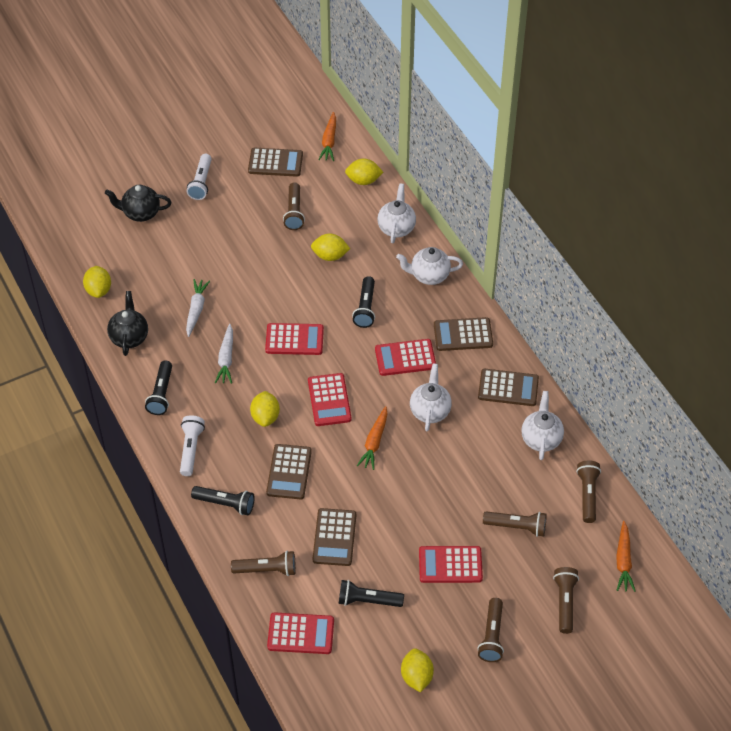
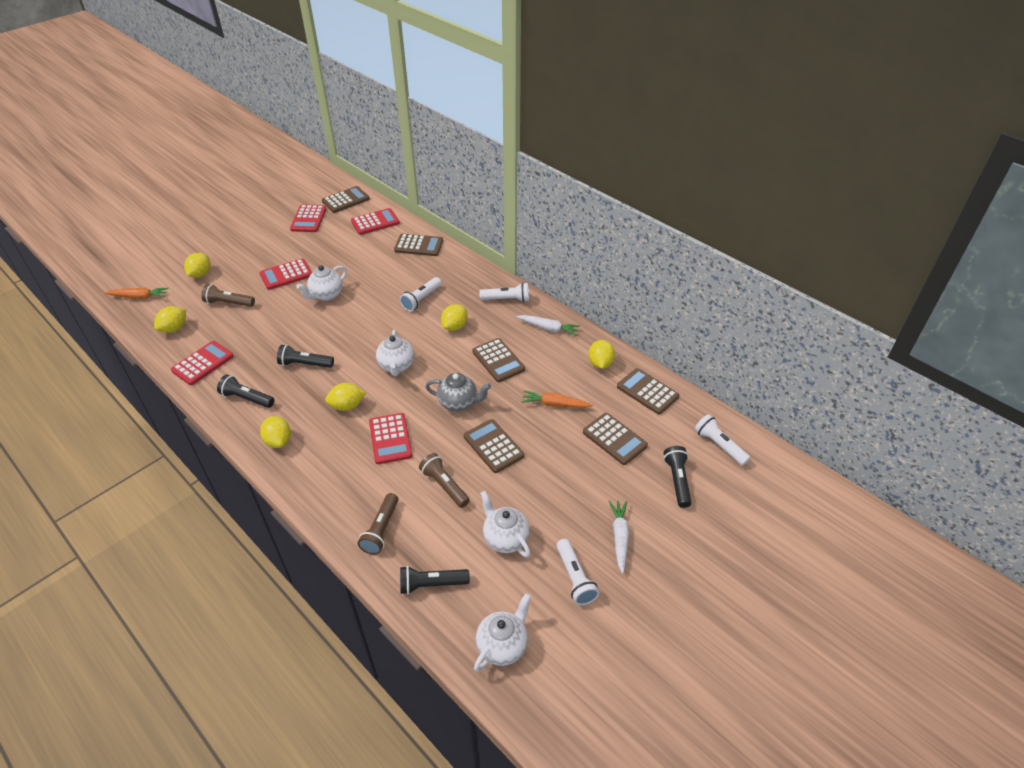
black teapot: 2 -> 0
brown calculator: 5 -> 6
brown flashlight: 6 -> 3
grey teapot: 0 -> 1
orange carrot: 3 -> 2
white flashlight: 2 -> 4
yellow lemon: 5 -> 6

